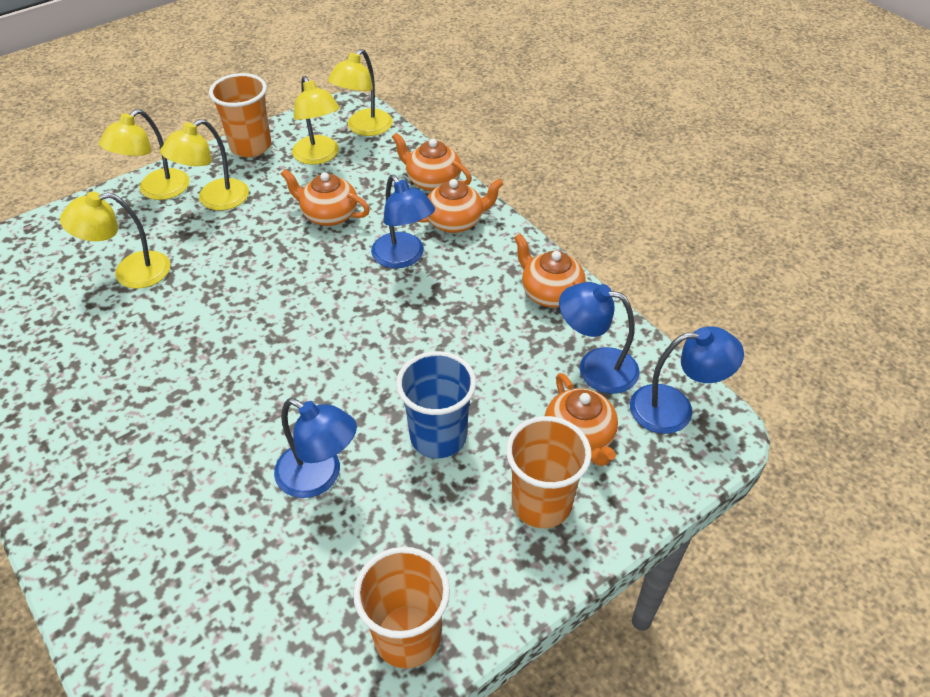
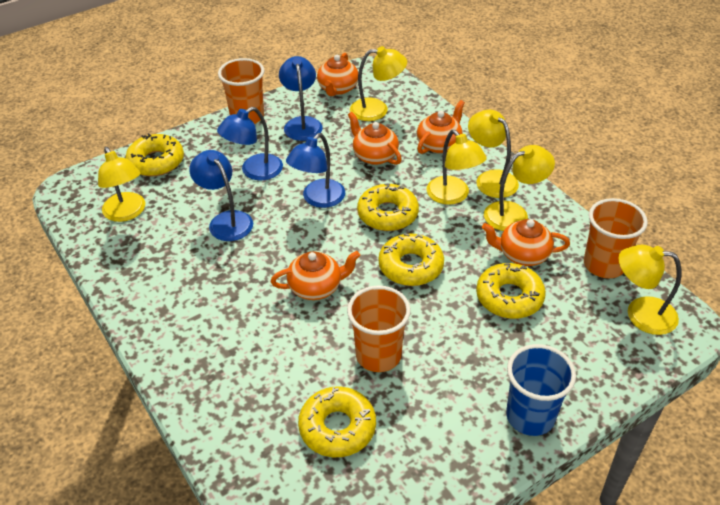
yellow donut: 0 -> 5
yellow lamp: 5 -> 6

